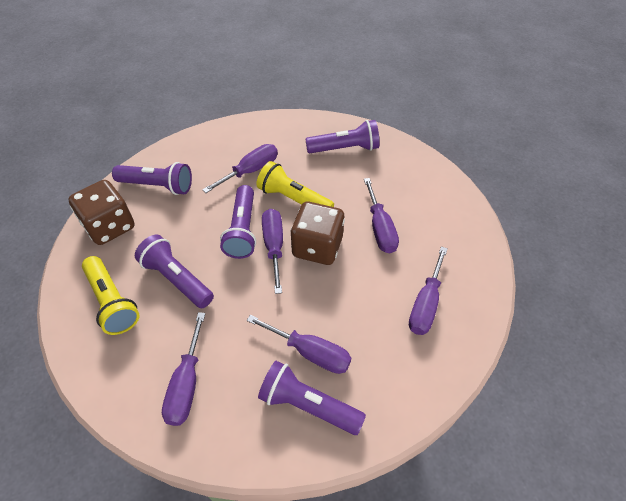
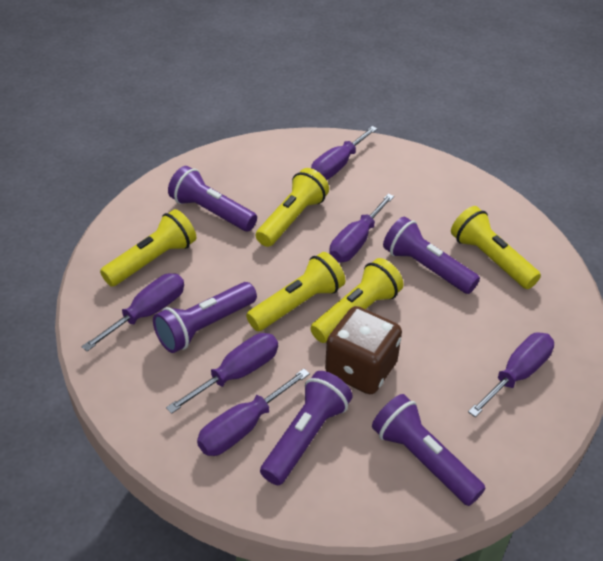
brown dice: 2 -> 1
yellow flashlight: 2 -> 5

